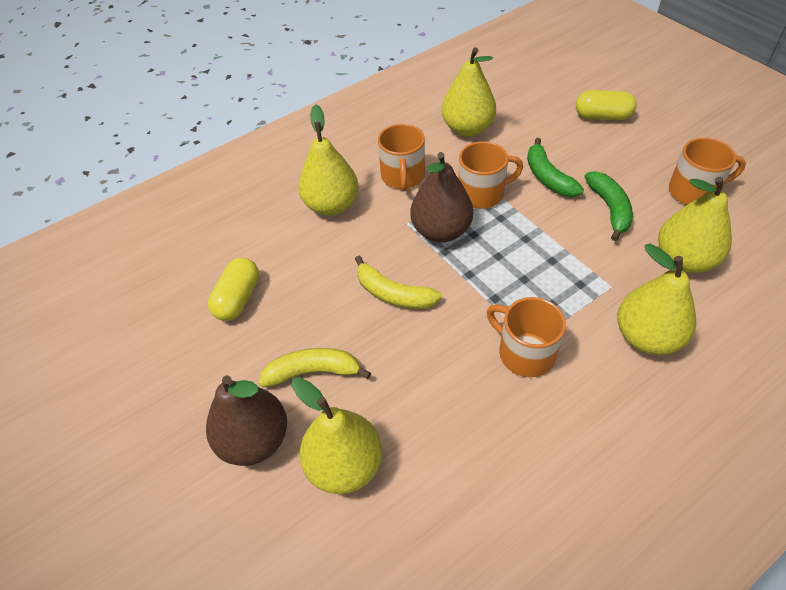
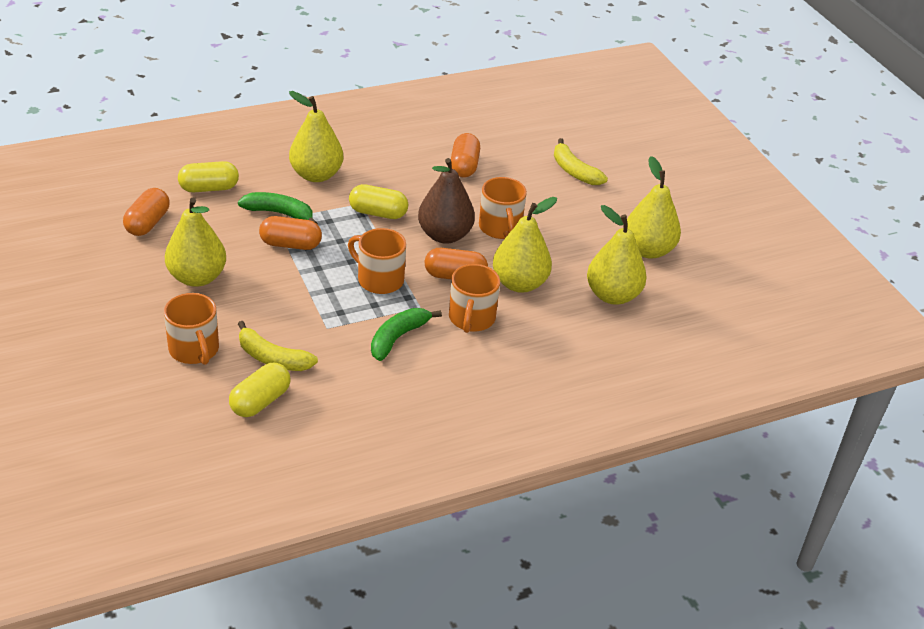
brown pear: 2 -> 1
orange capsule: 0 -> 4
yellow capsule: 2 -> 3

